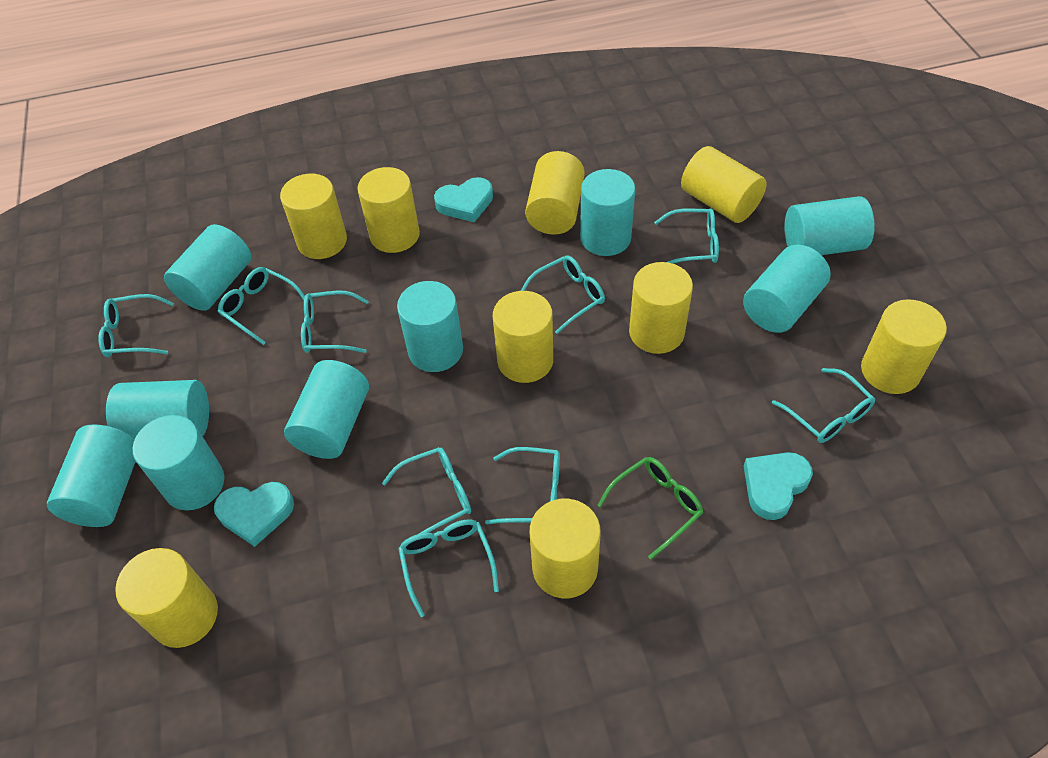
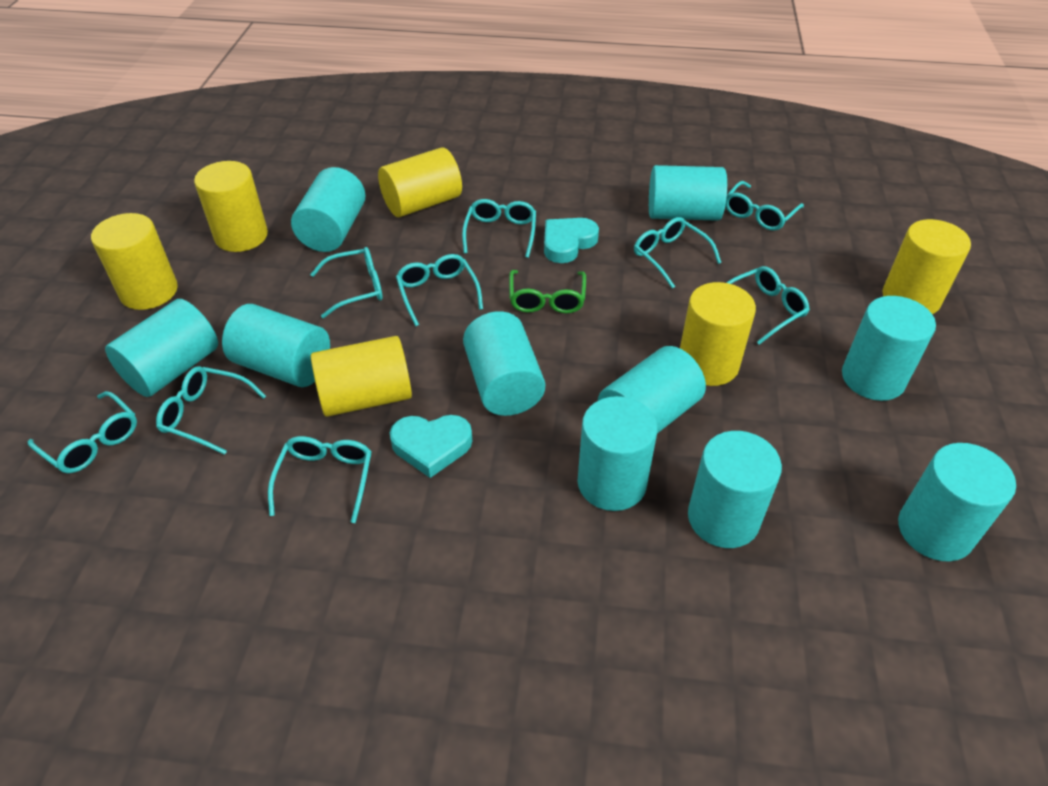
turquoise cylinder: 9 -> 10
turquoise heart: 3 -> 2
yellow cylinder: 9 -> 6

